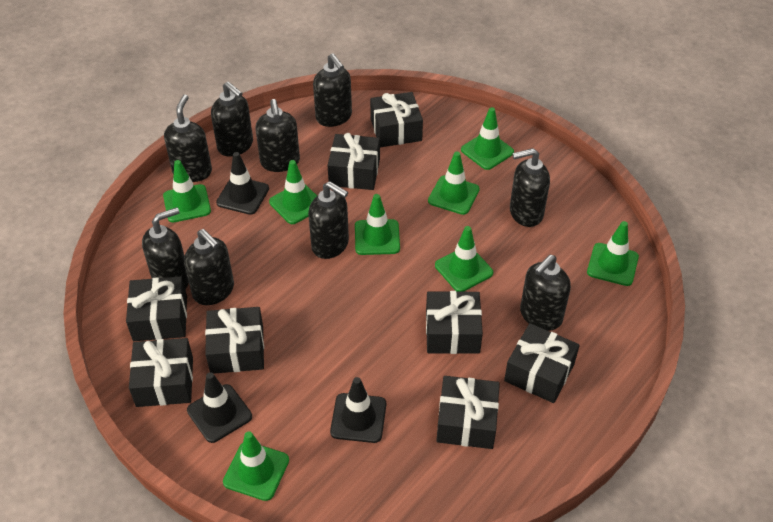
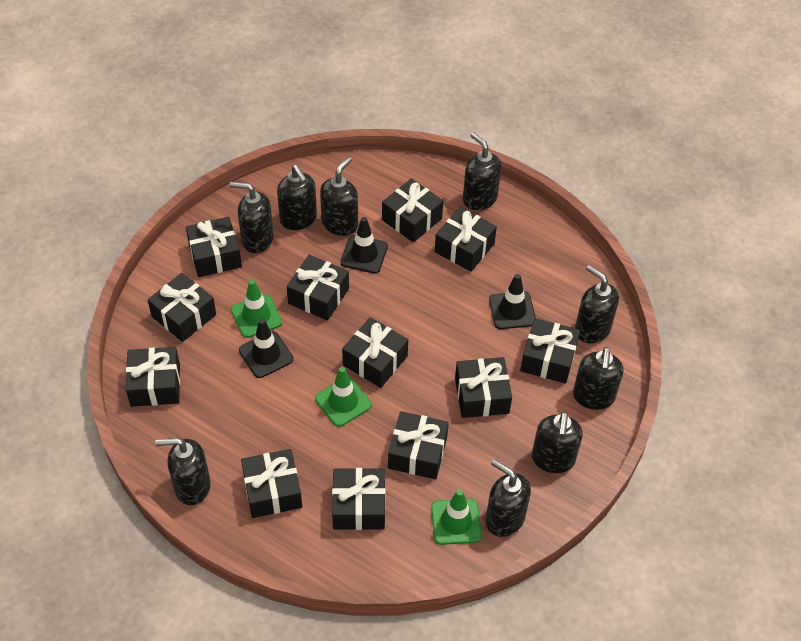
black gift: 8 -> 12
green traffic cone: 8 -> 3

